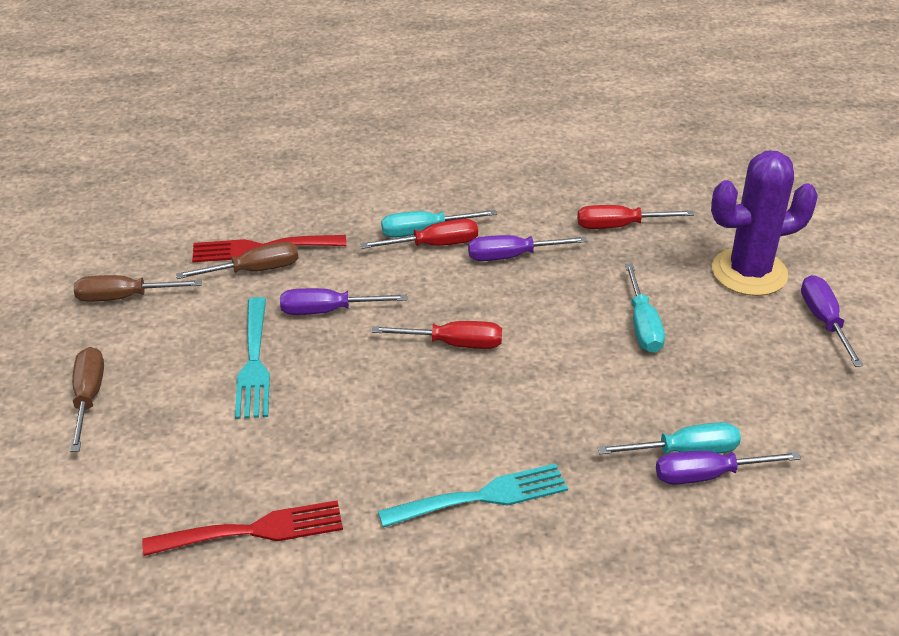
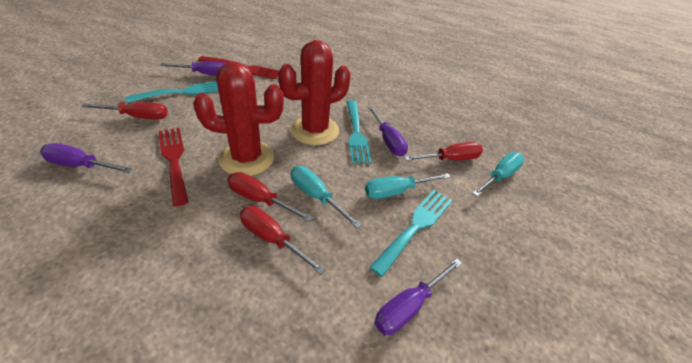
brown screwdriver: 3 -> 0
purple cactus: 1 -> 0
red cactus: 0 -> 2
red screwdriver: 3 -> 4
turquoise fork: 2 -> 3

